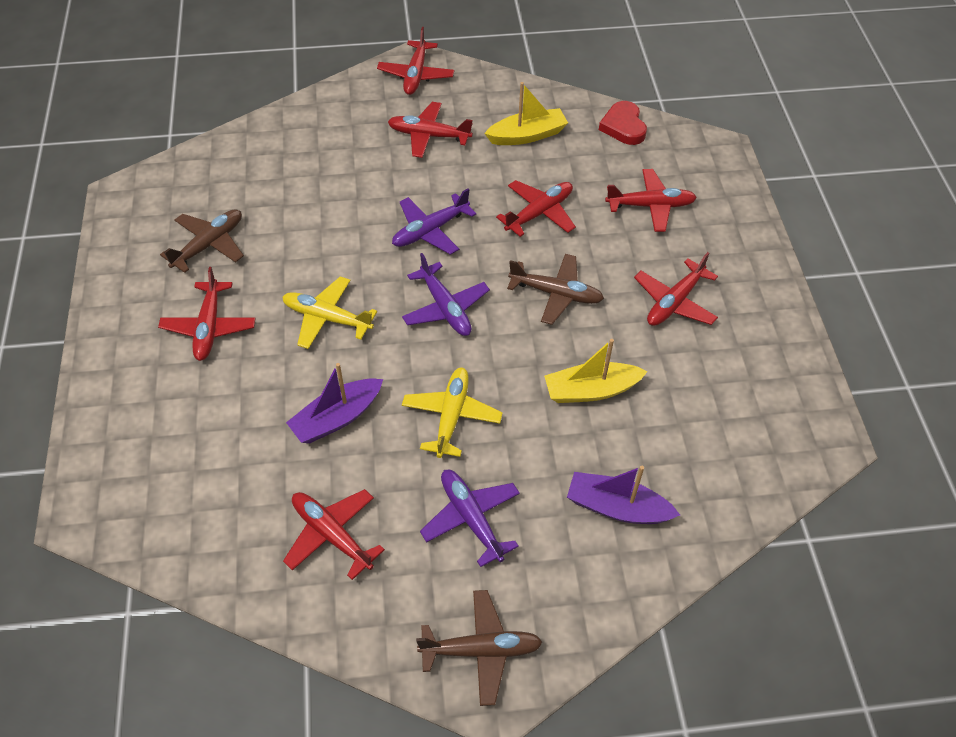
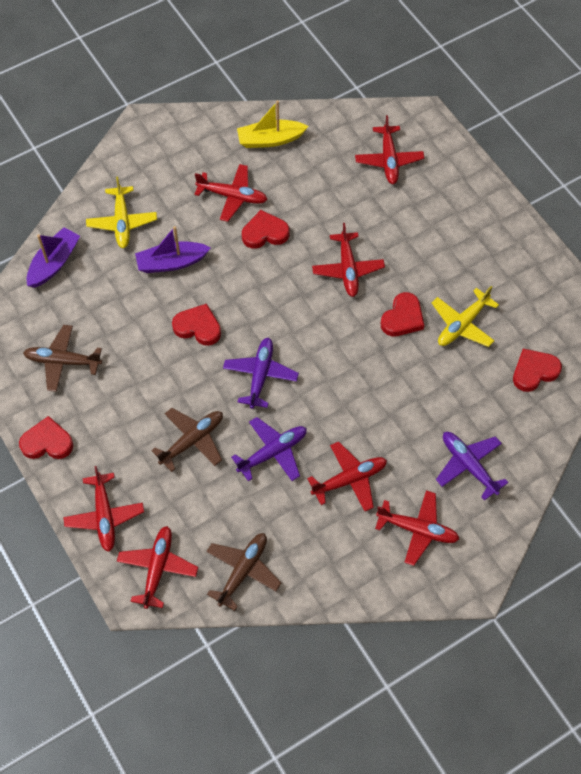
red heart: 1 -> 5
yellow boat: 2 -> 1

